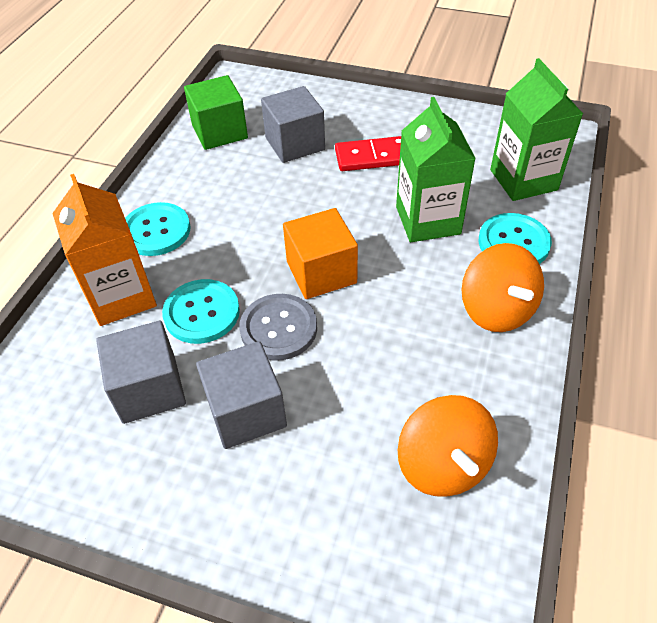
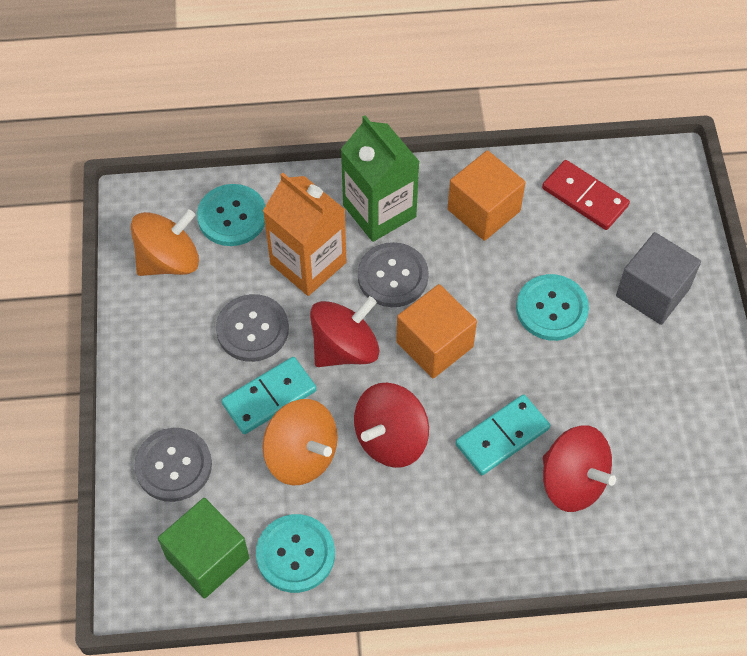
green carton: 2 -> 1
grey button: 1 -> 3
grey cube: 3 -> 1
orange cube: 1 -> 2
red spinning top: 0 -> 3
turquoise domino: 0 -> 2

